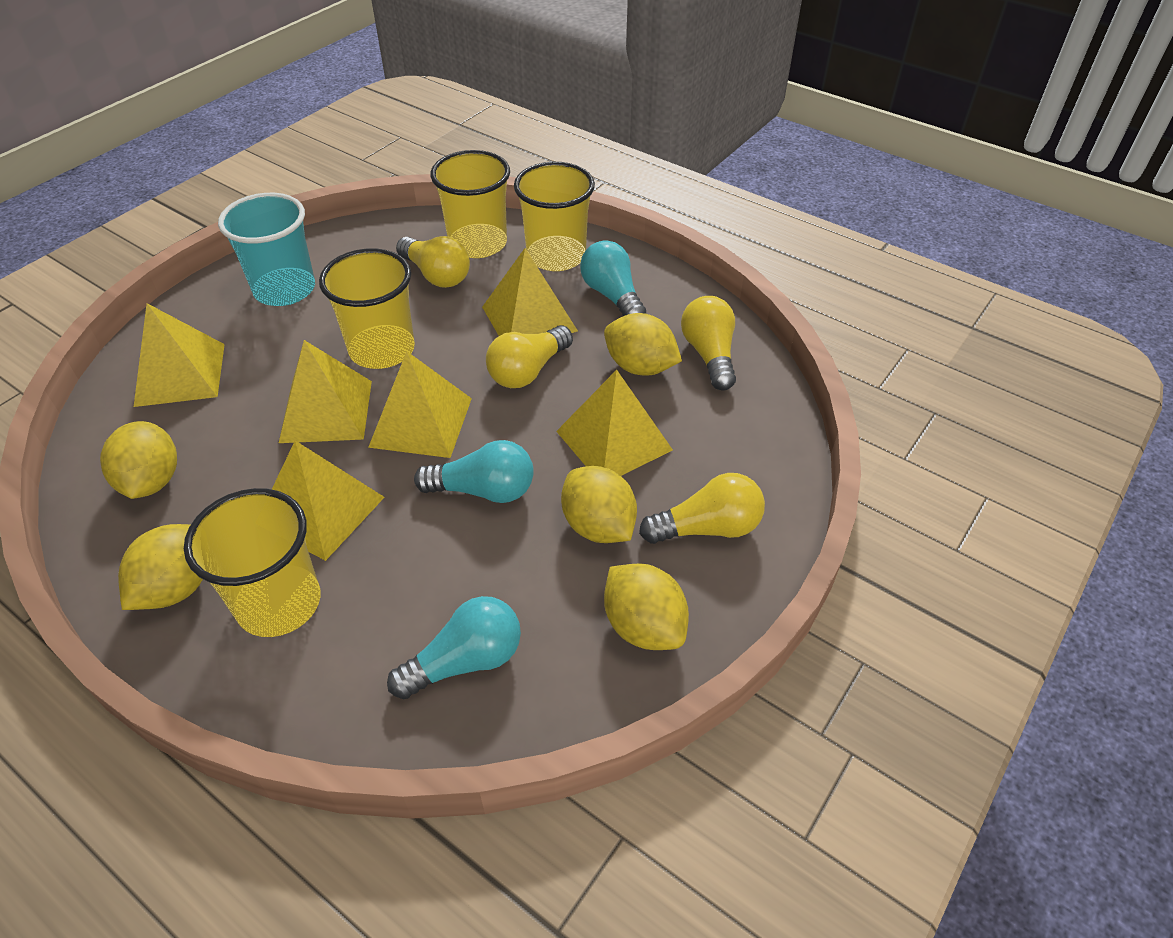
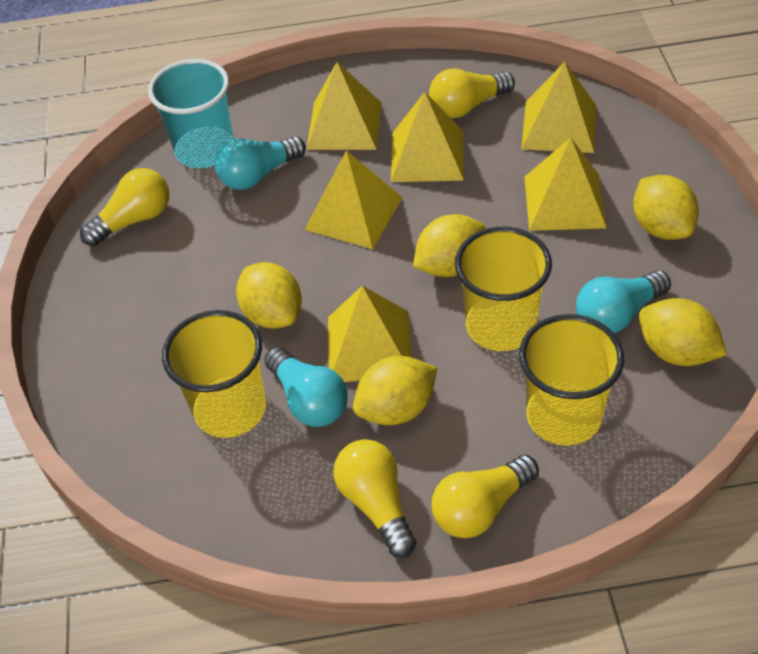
yellow cup: 4 -> 3

